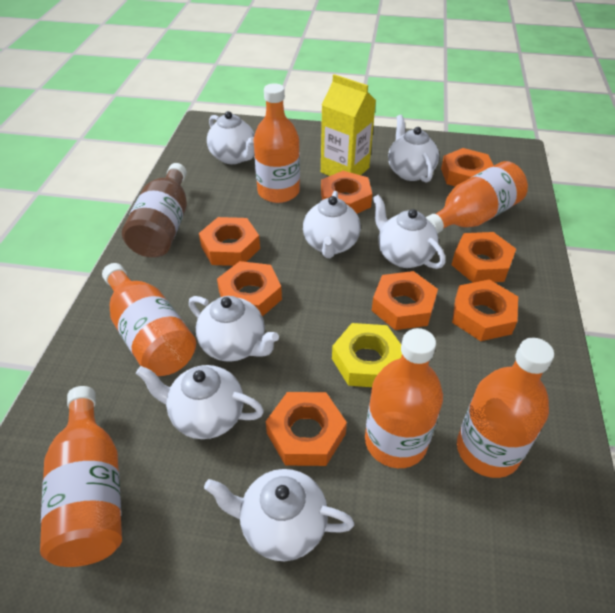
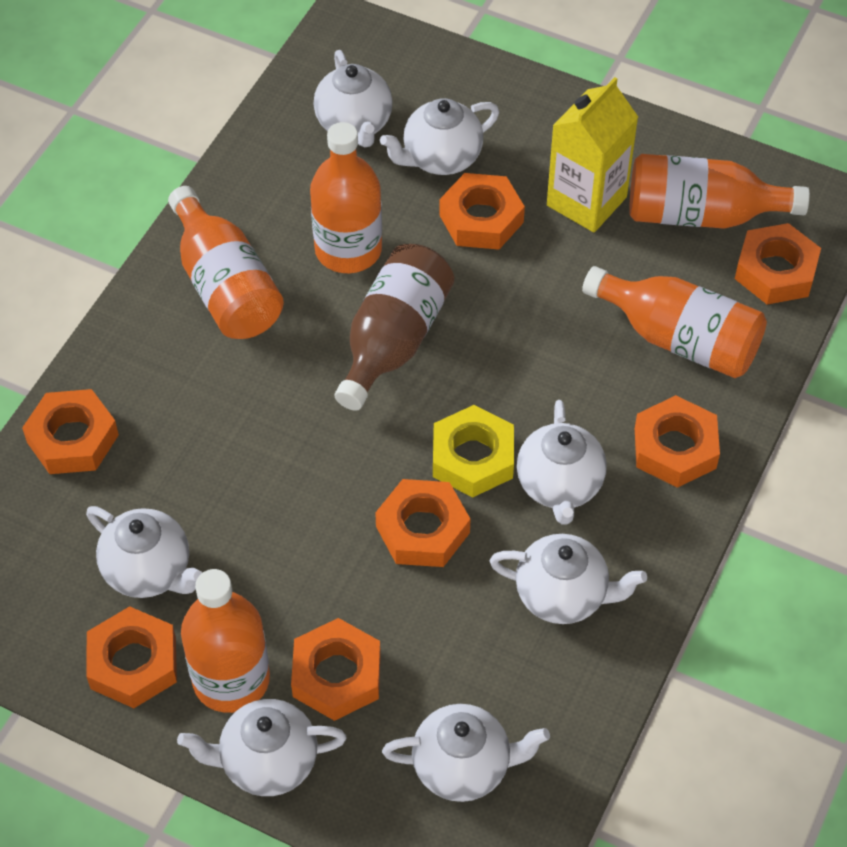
orange bottle: 6 -> 5
orange nut: 8 -> 7

